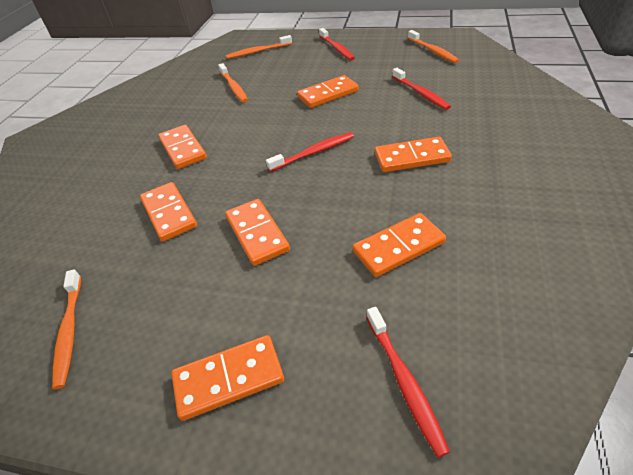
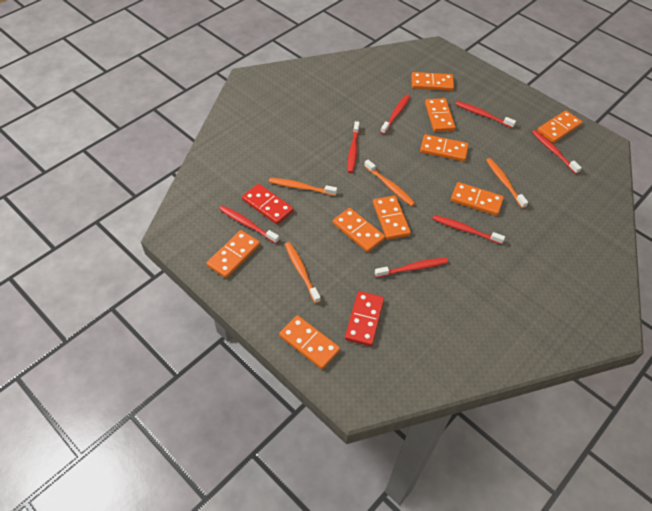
orange domino: 7 -> 9
red domino: 0 -> 2
red toothbrush: 4 -> 7

